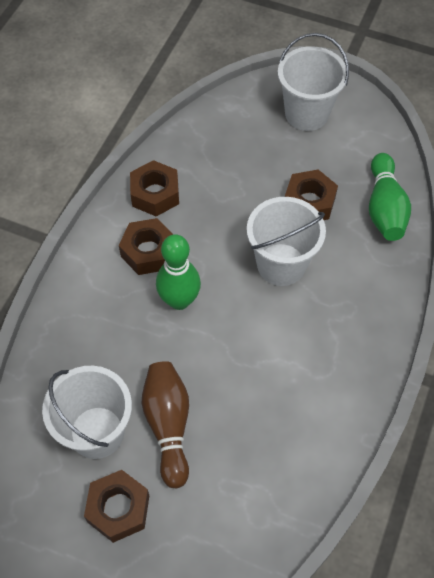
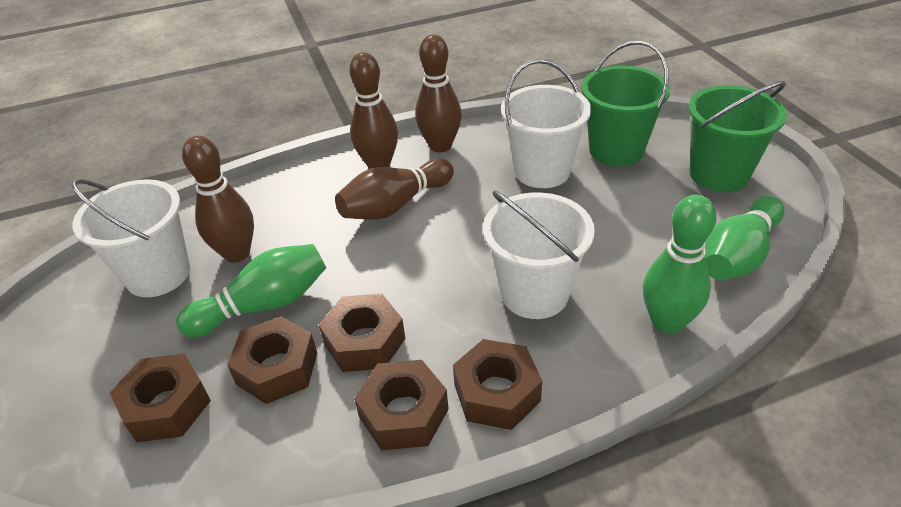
brown bowling pin: 1 -> 4
brown nut: 4 -> 5
green bowling pin: 2 -> 3
green bucket: 0 -> 2

